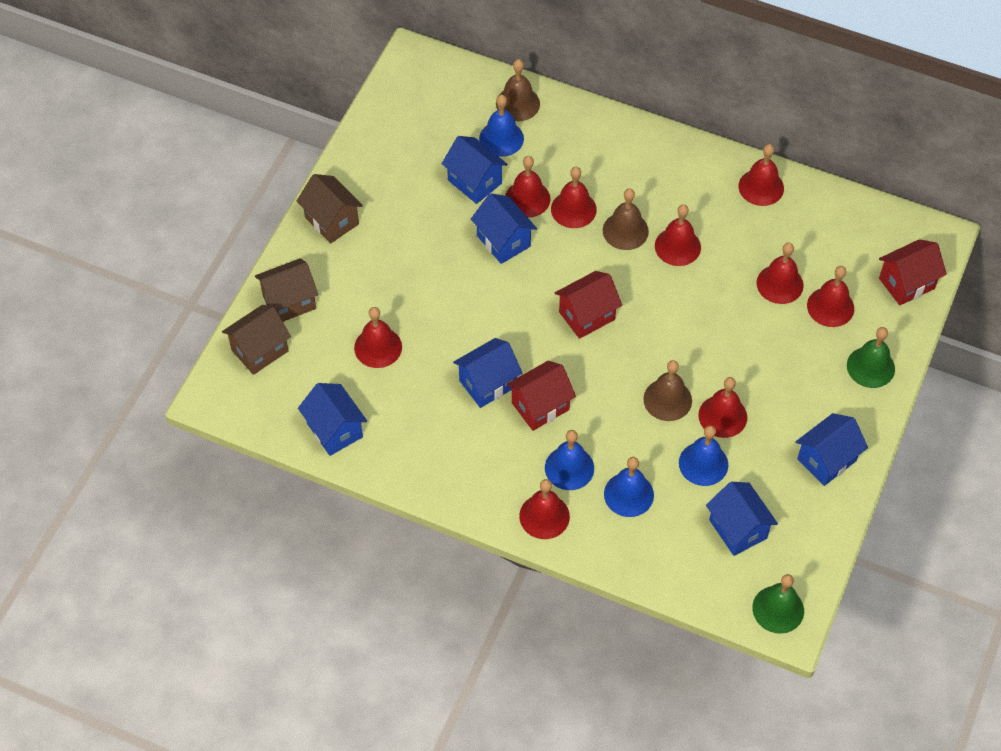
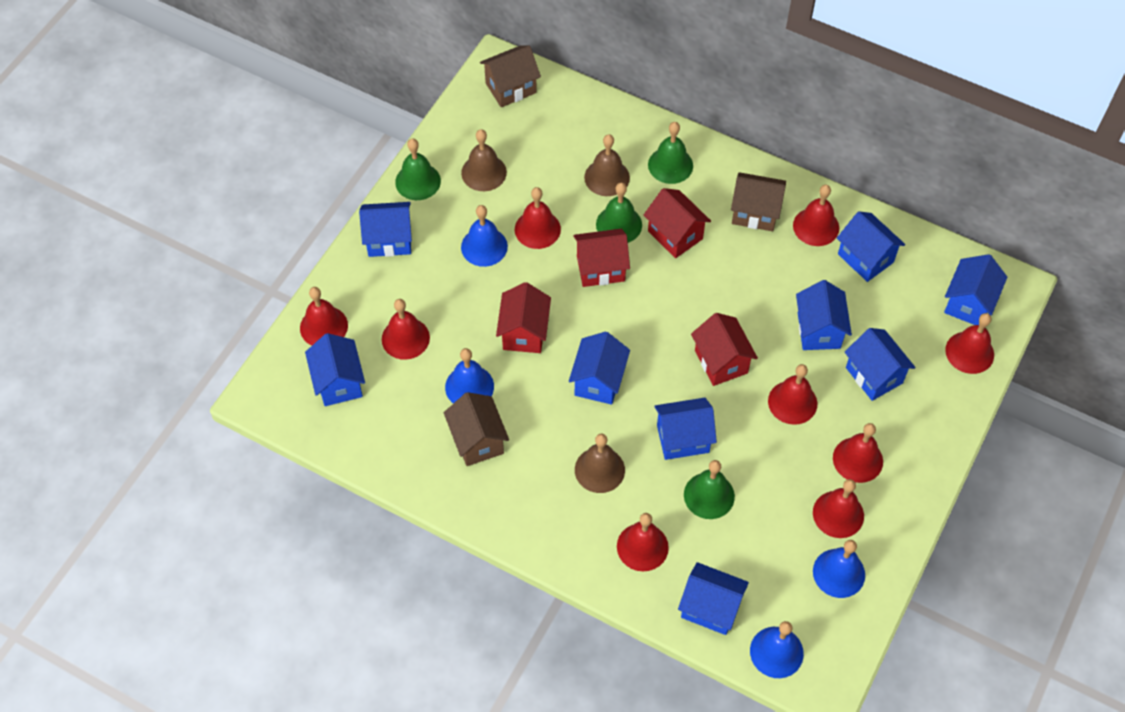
blue house: 6 -> 9
green bell: 2 -> 4
red house: 3 -> 4

